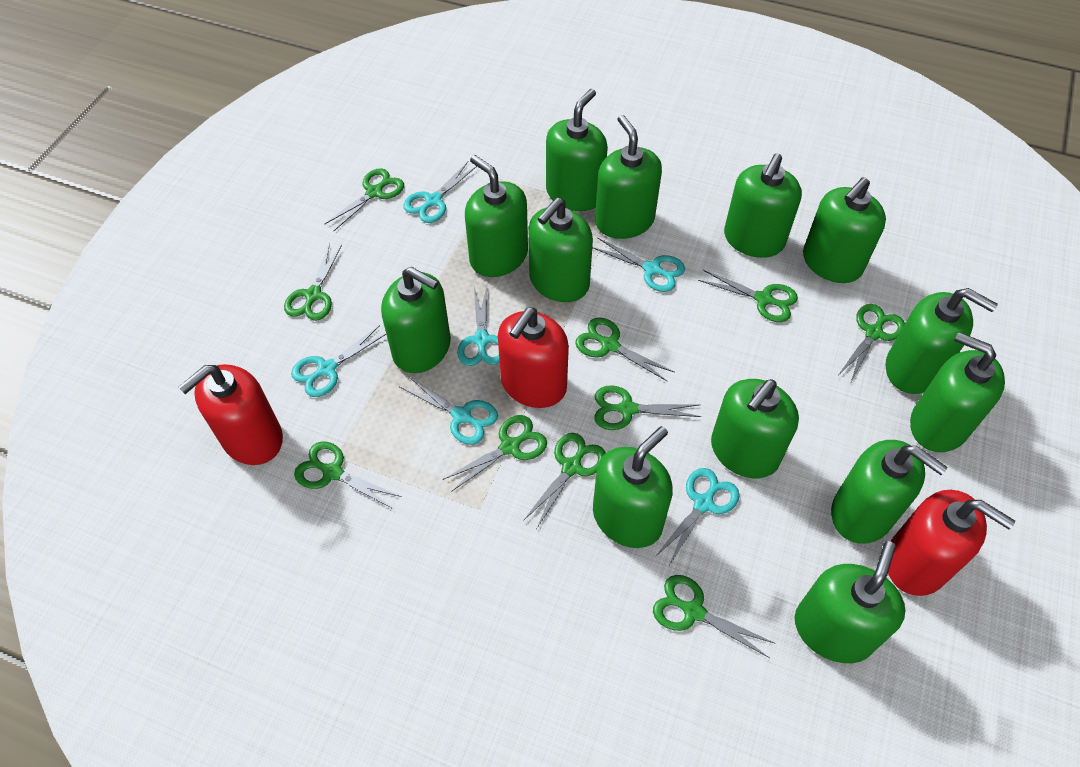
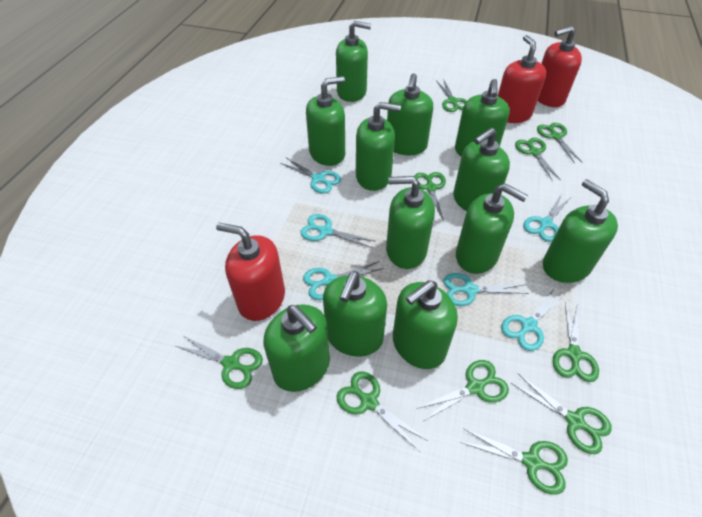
green soap dispenser: 13 -> 12

